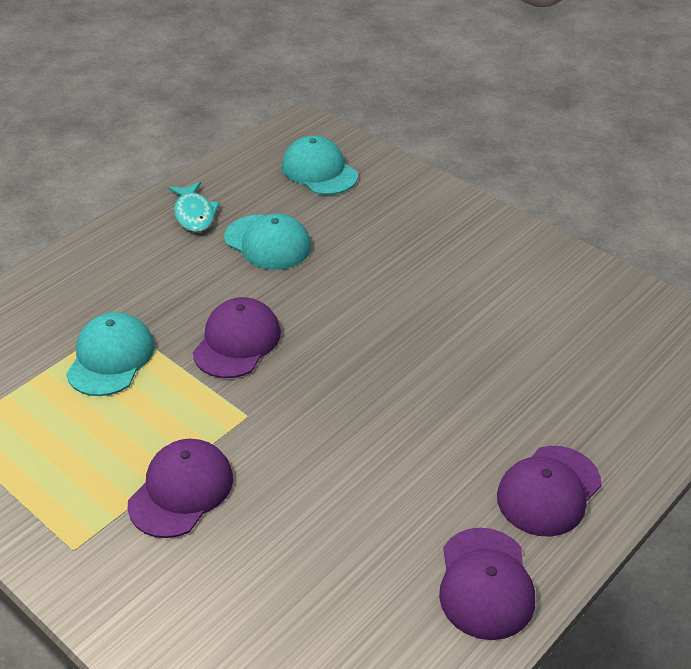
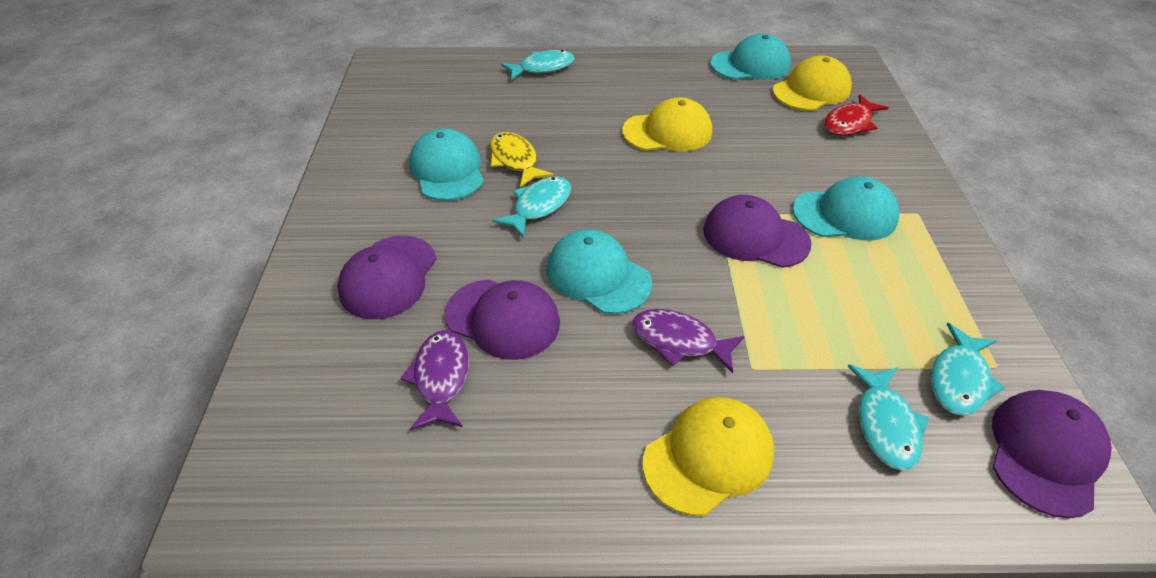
purple fish: 0 -> 2
red fish: 0 -> 1
turquoise cap: 3 -> 4
turquoise fish: 1 -> 4
yellow cap: 0 -> 3
yellow fish: 0 -> 1

